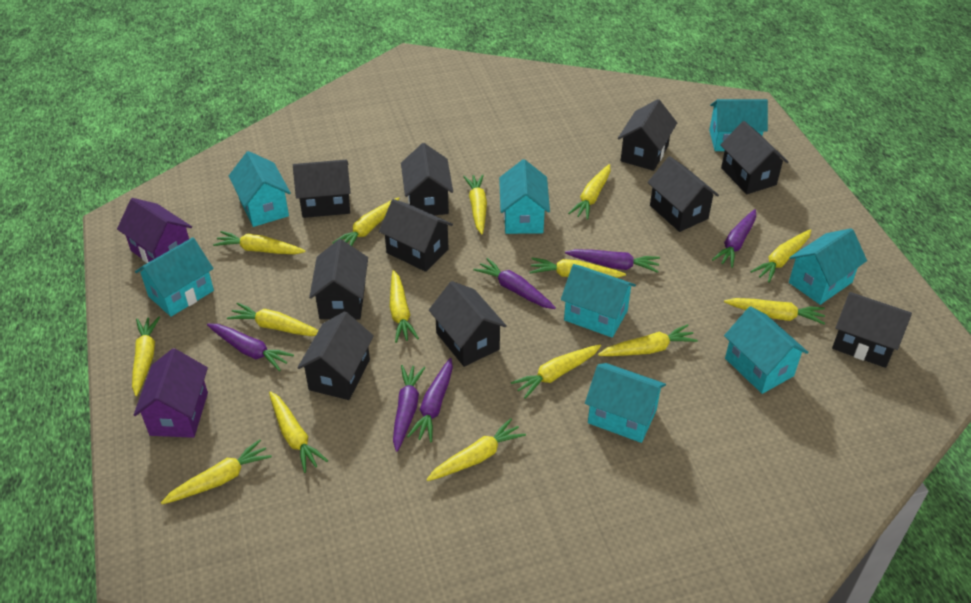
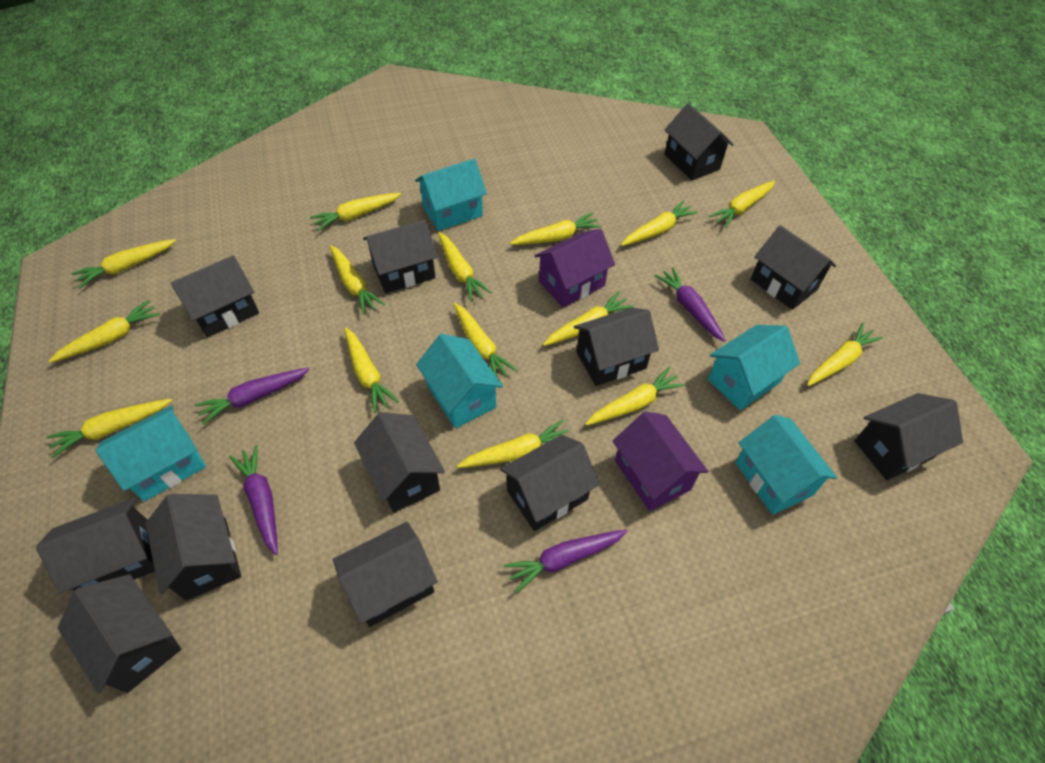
black house: 10 -> 12
purple carrot: 6 -> 4
turquoise house: 8 -> 5

